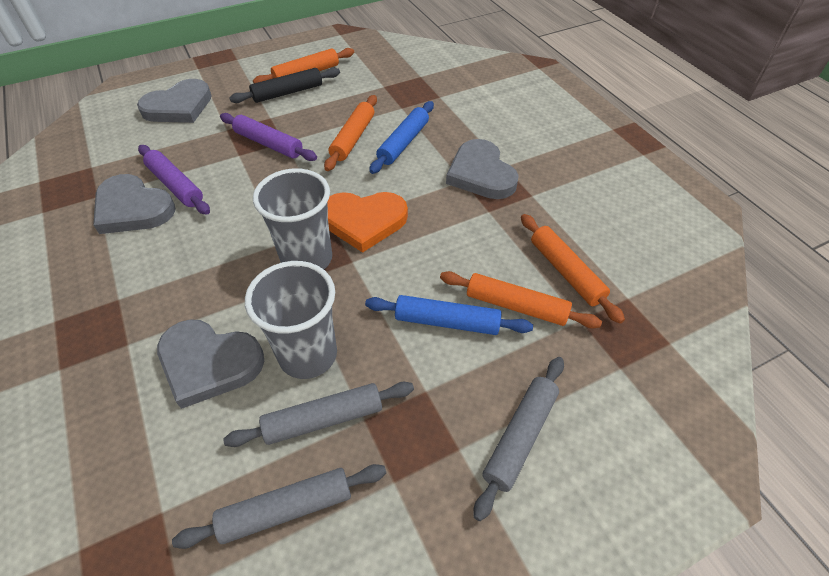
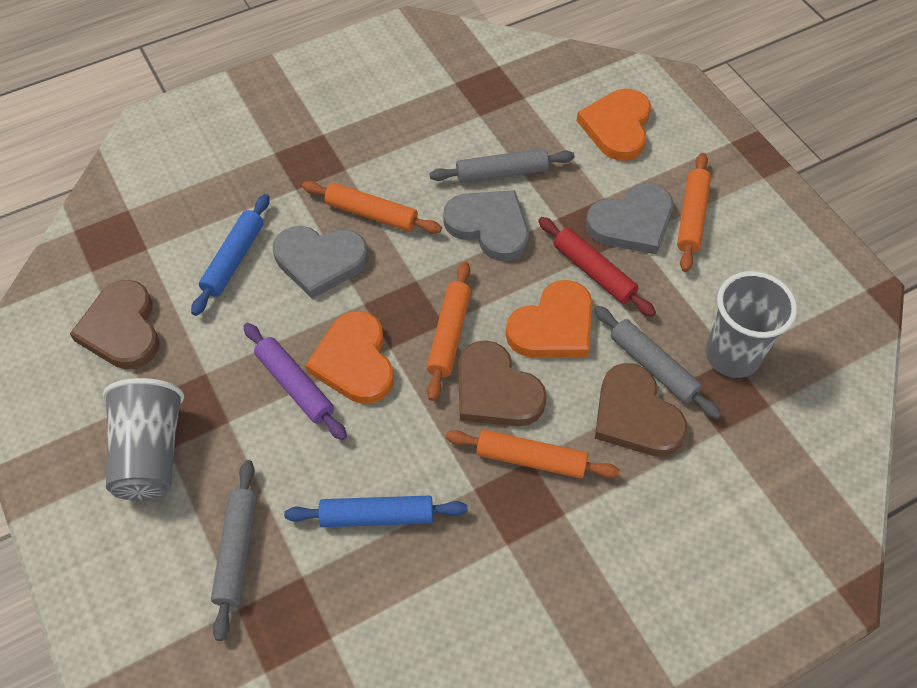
black rolling pin: 1 -> 0
brown heart: 0 -> 3
grey heart: 4 -> 3
orange heart: 1 -> 3
purple rolling pin: 2 -> 1
red rolling pin: 0 -> 1

